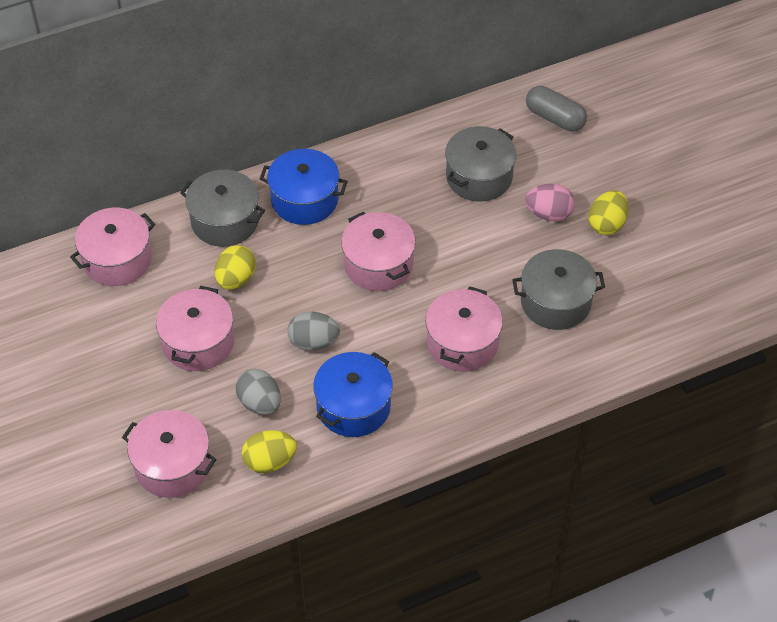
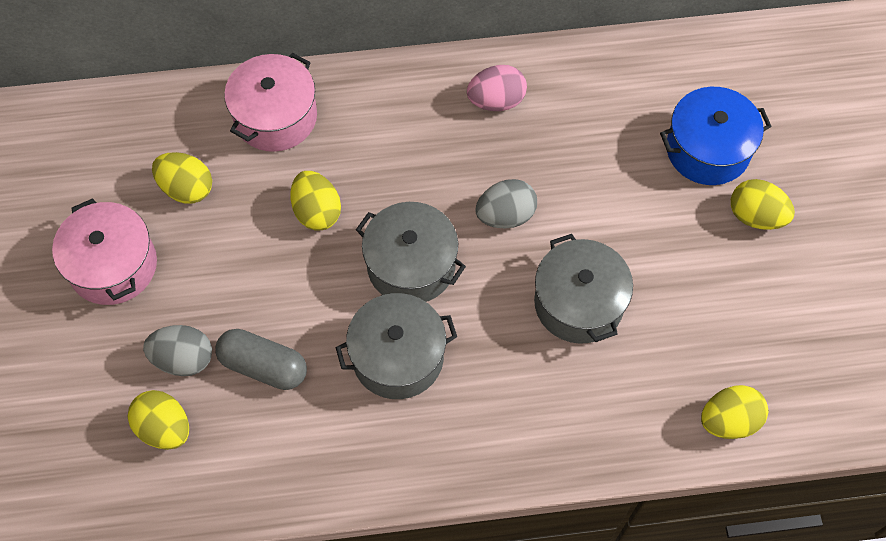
blue pot: 2 -> 1
pink pot: 5 -> 2
yellow egg: 3 -> 5

